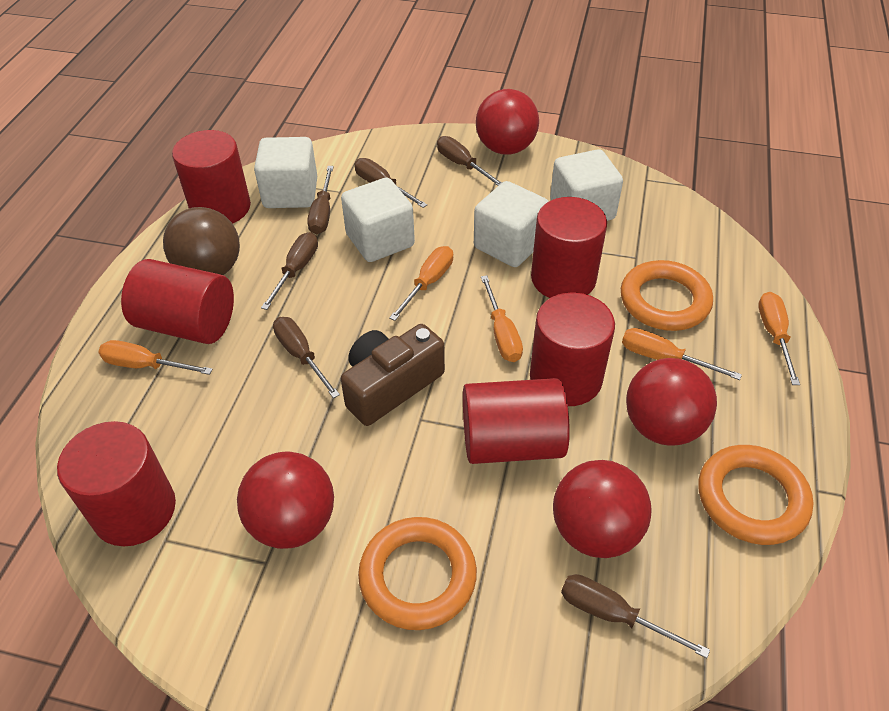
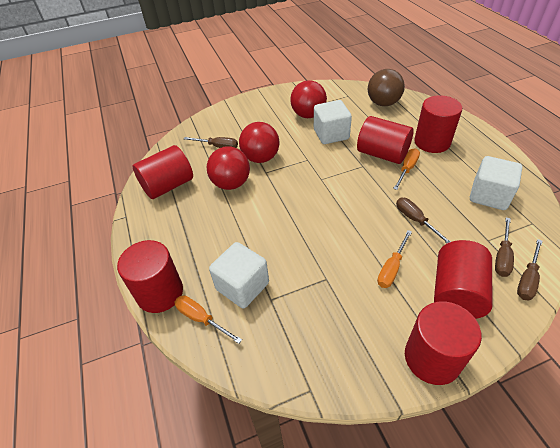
brown camera: 1 -> 0
brown screwdriver: 6 -> 4
orange ring: 3 -> 0
orange screwdriver: 5 -> 3
red ball: 4 -> 3
white cube: 4 -> 3

